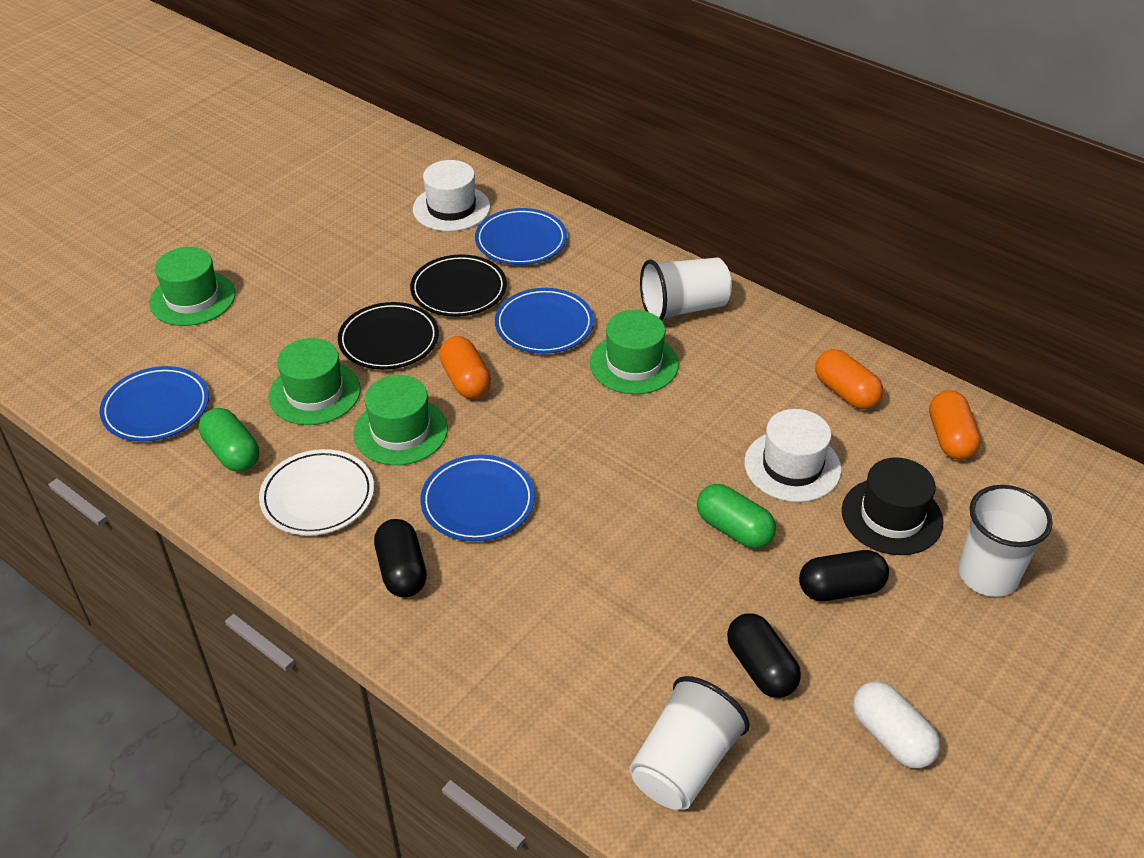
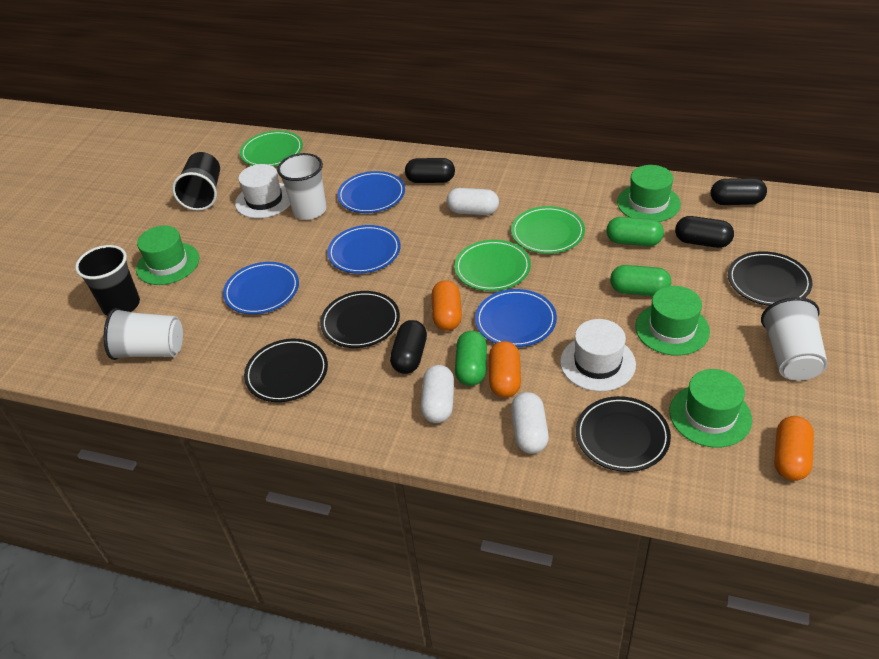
black capsule: 3 -> 4
black cup: 0 -> 2
black hat: 1 -> 0
black plate: 2 -> 4
green capsule: 2 -> 3
green plate: 0 -> 3
white capsule: 1 -> 3
white plate: 1 -> 0

